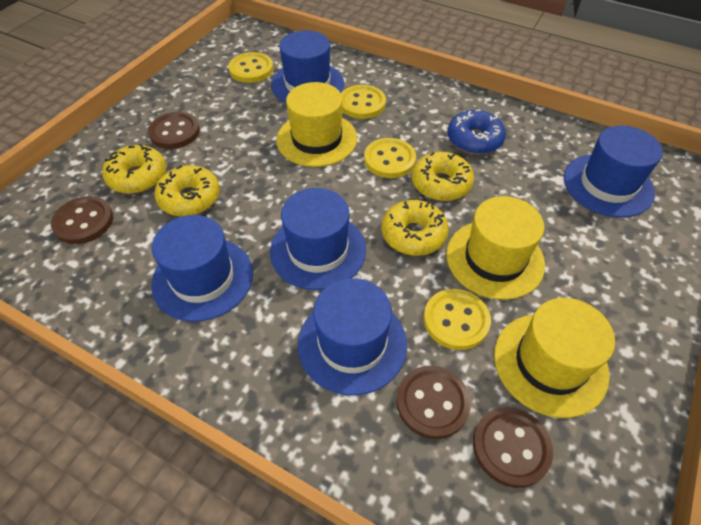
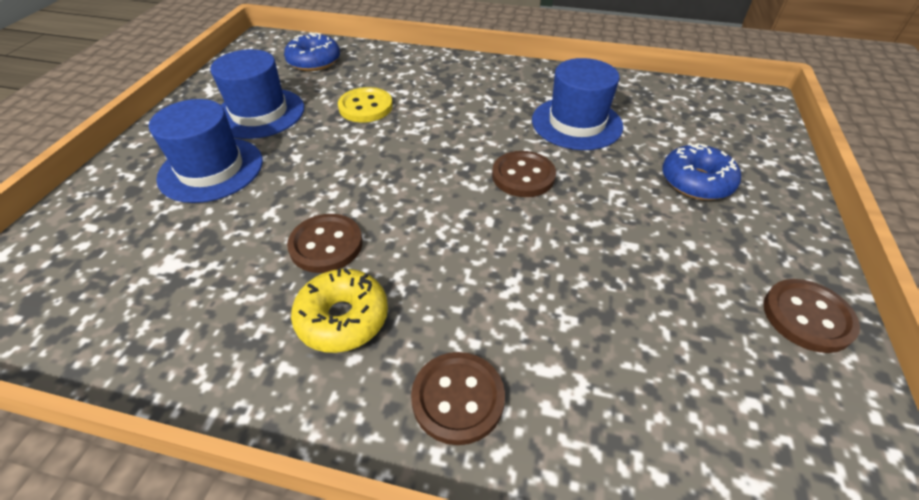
blue donut: 1 -> 2
blue hat: 5 -> 3
yellow button: 4 -> 1
yellow donut: 4 -> 1
yellow hat: 3 -> 0

